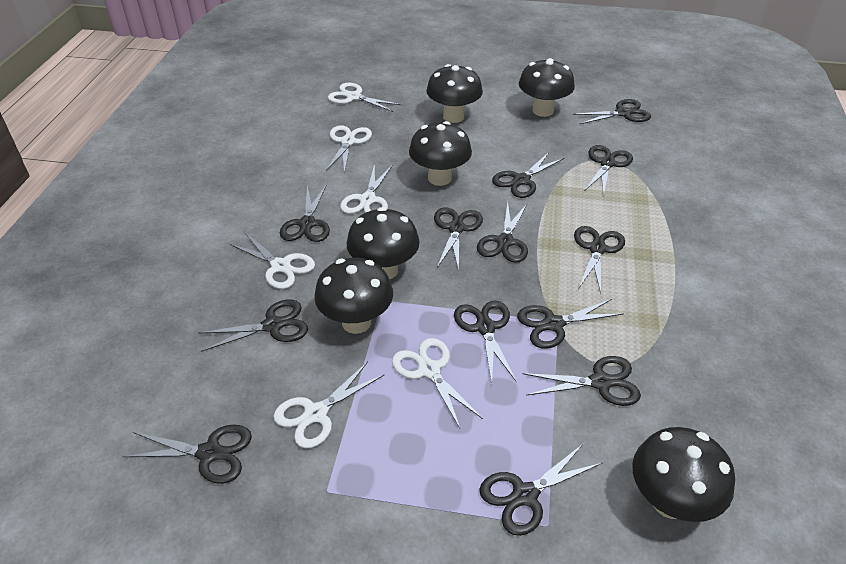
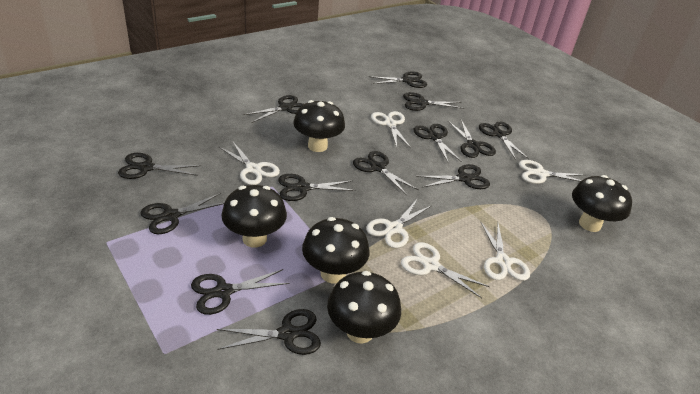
black mushroom: 6 -> 5

